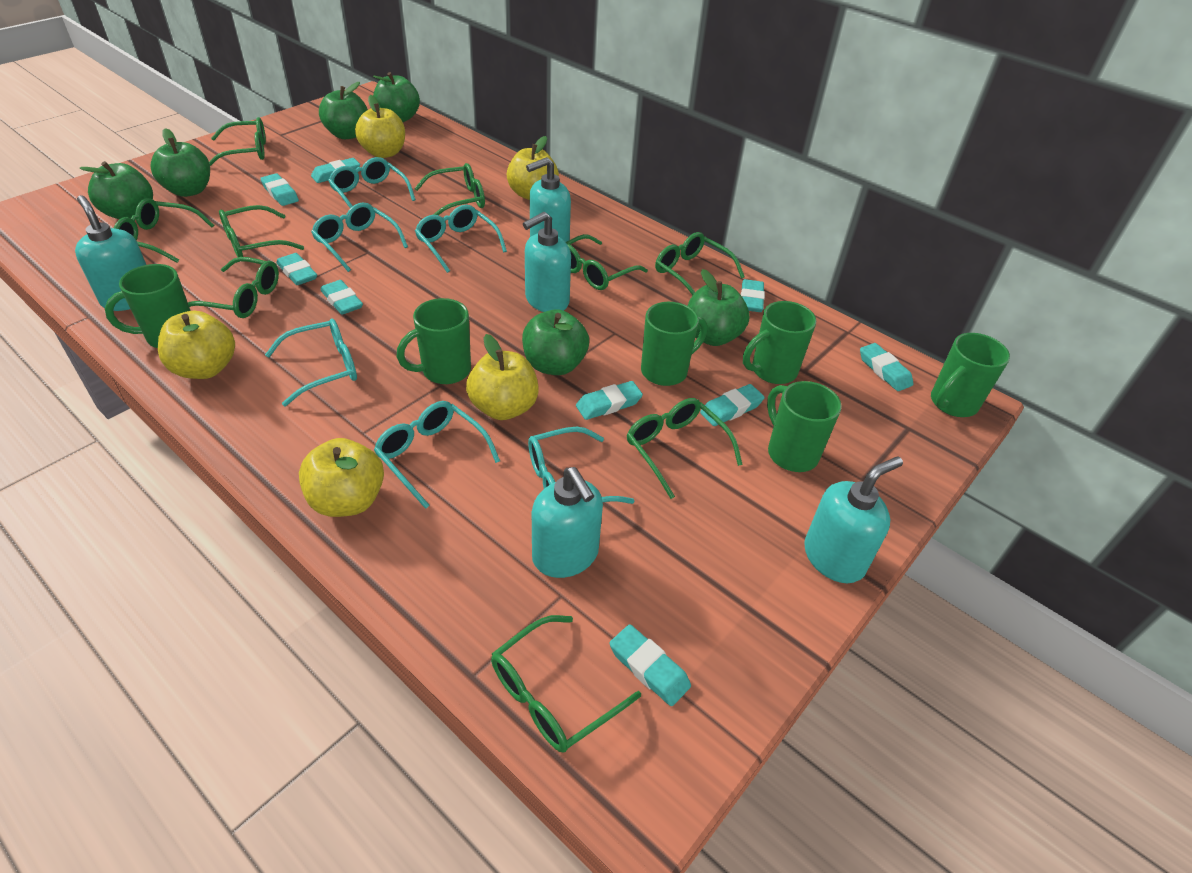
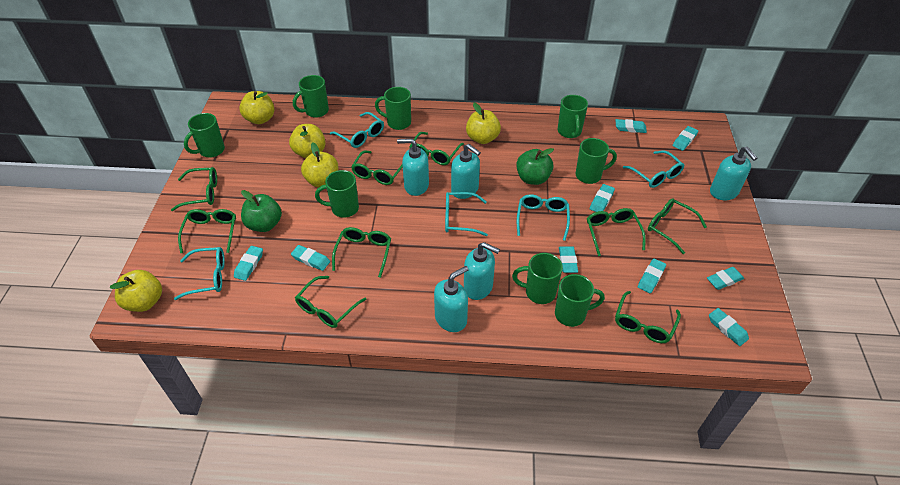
green apple: 6 -> 2
green mug: 6 -> 8
turquoise glasses: 6 -> 5

